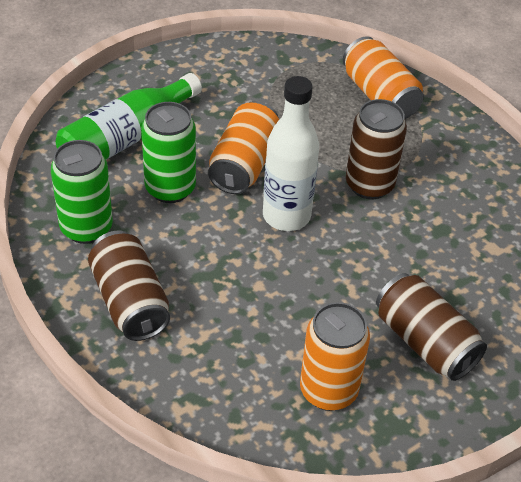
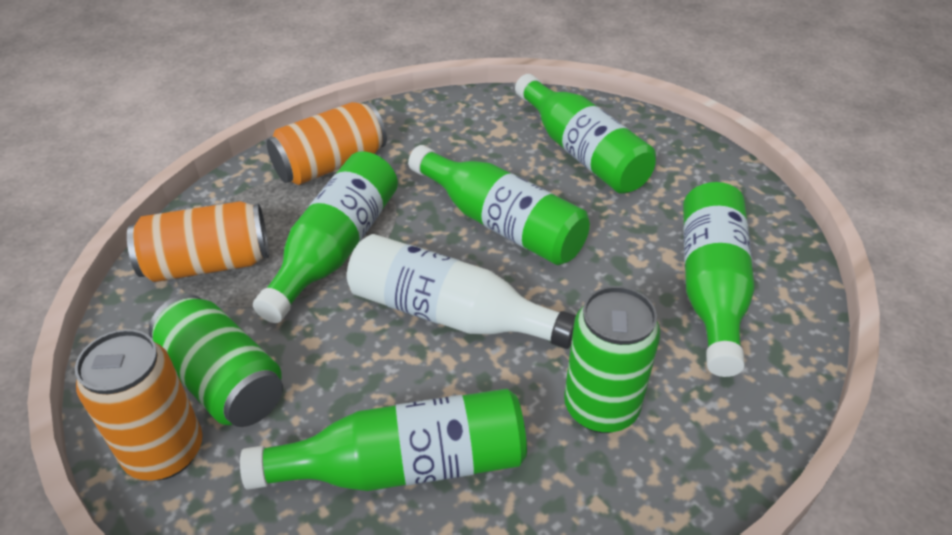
brown can: 3 -> 0
green bottle: 1 -> 5

